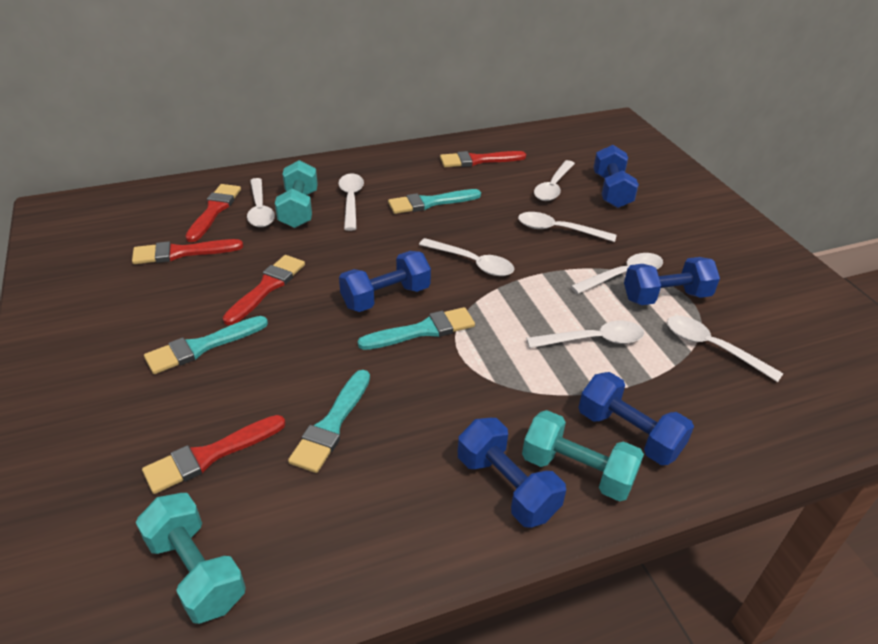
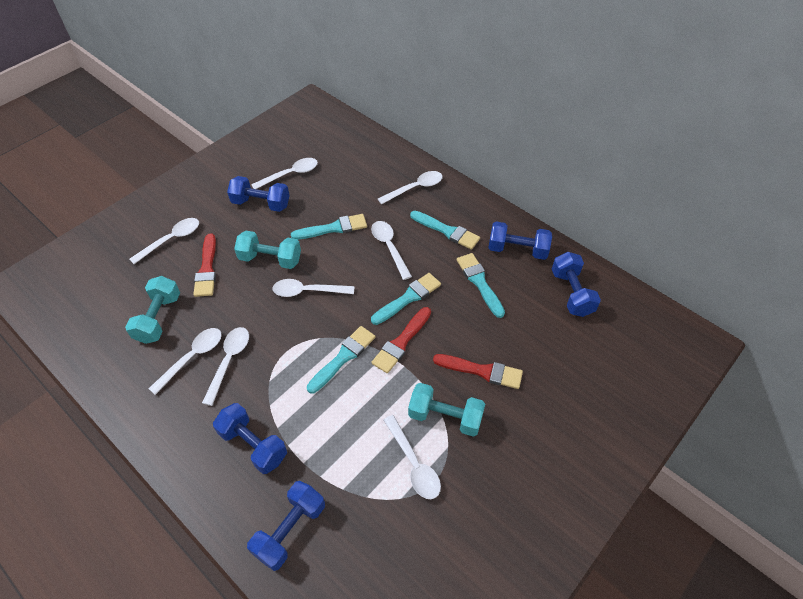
red brush: 5 -> 3
turquoise brush: 4 -> 5

